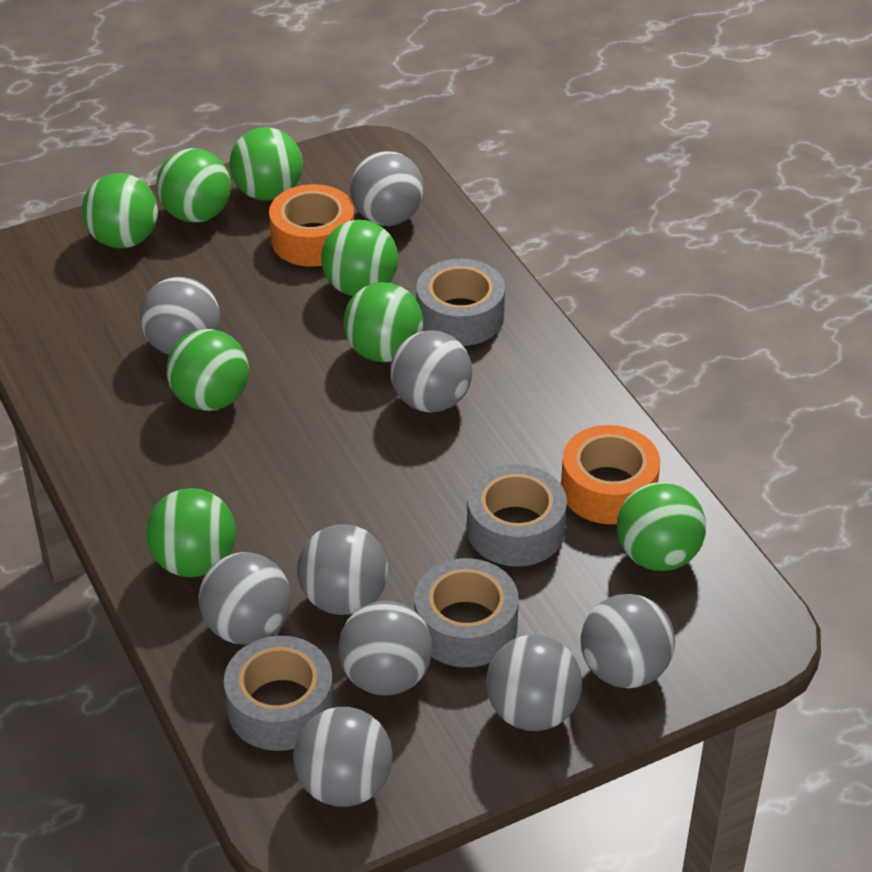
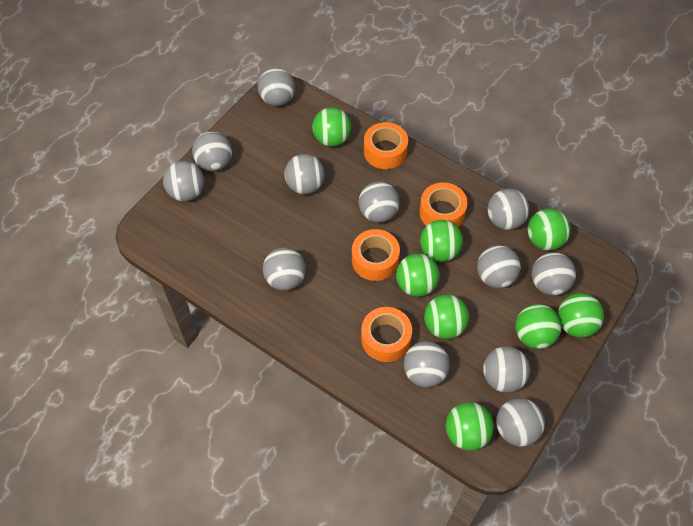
grey ball: 9 -> 12
grey tape: 4 -> 0
orange tape: 2 -> 4

